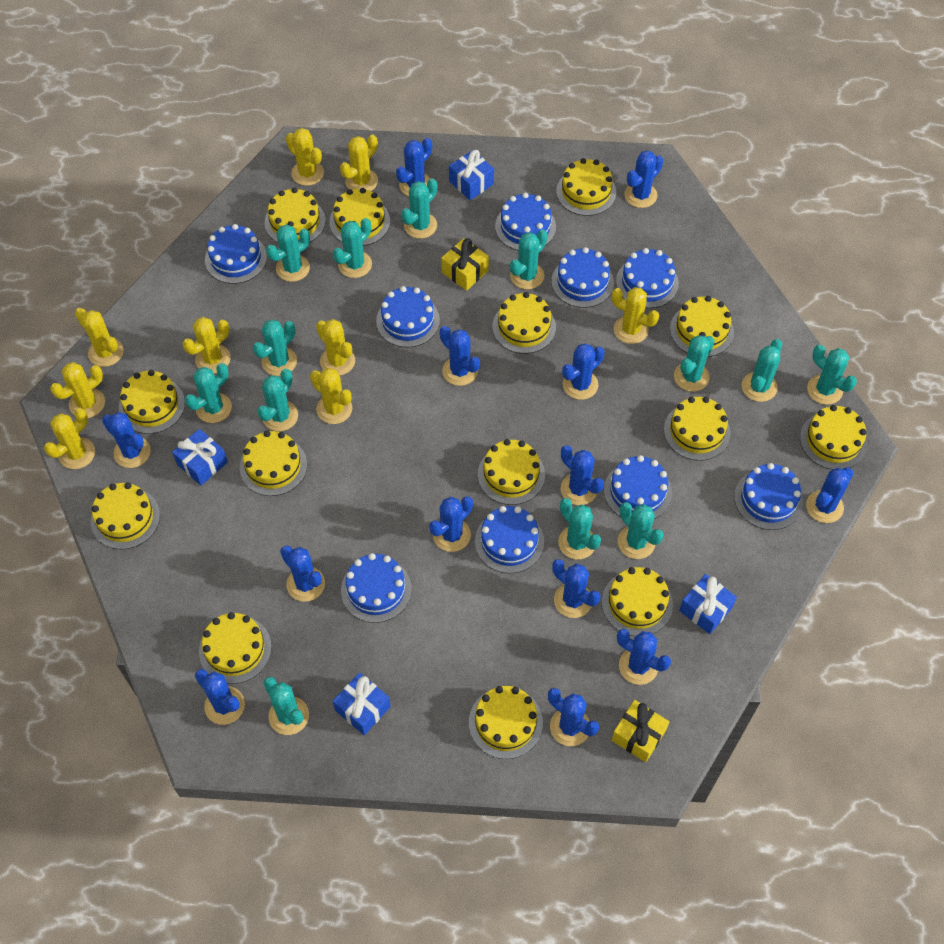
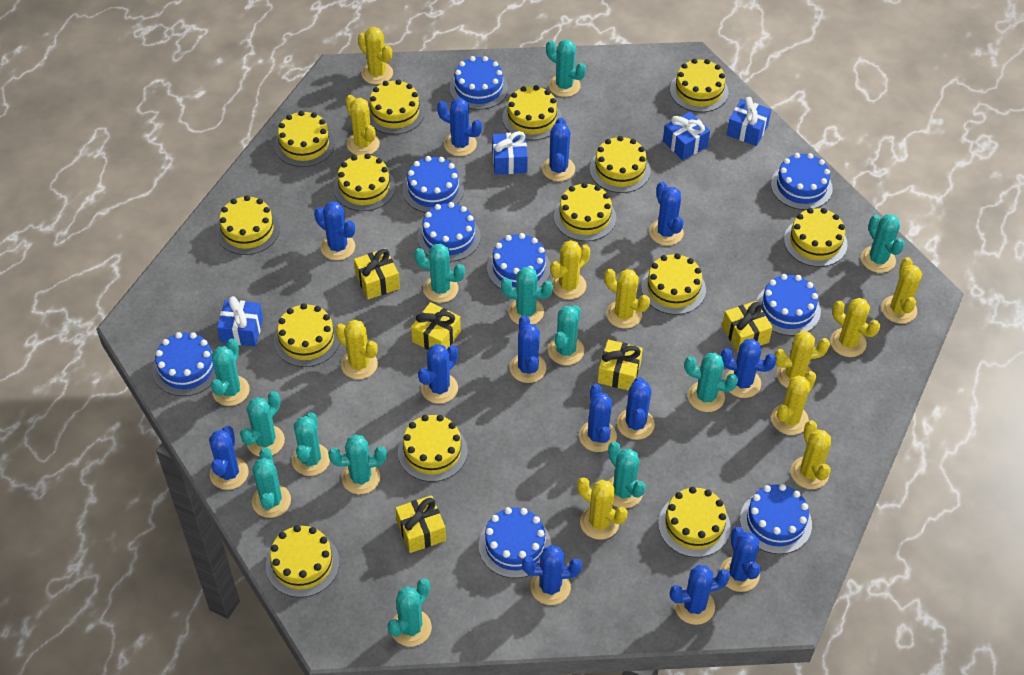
yellow cactus: 9 -> 11
yellow gift: 2 -> 5

